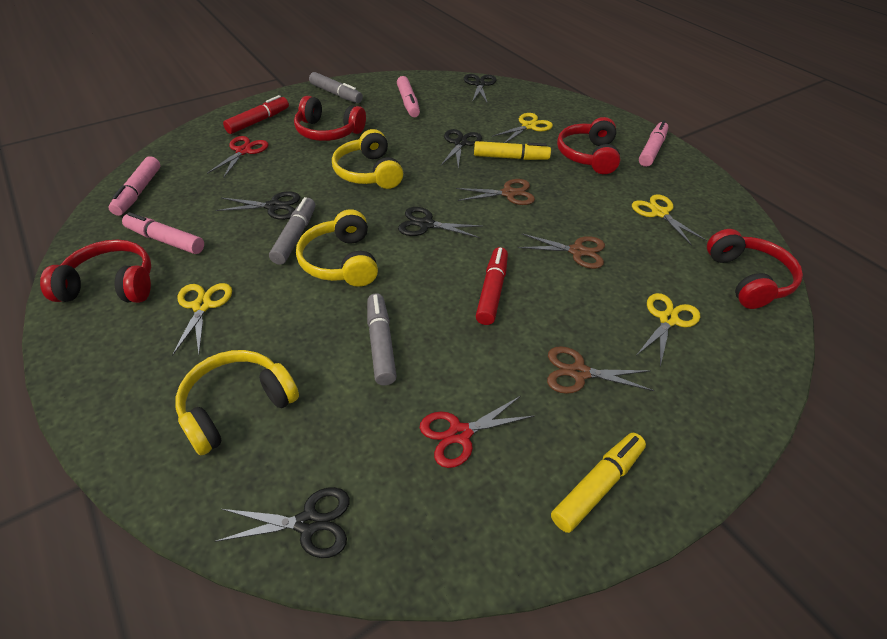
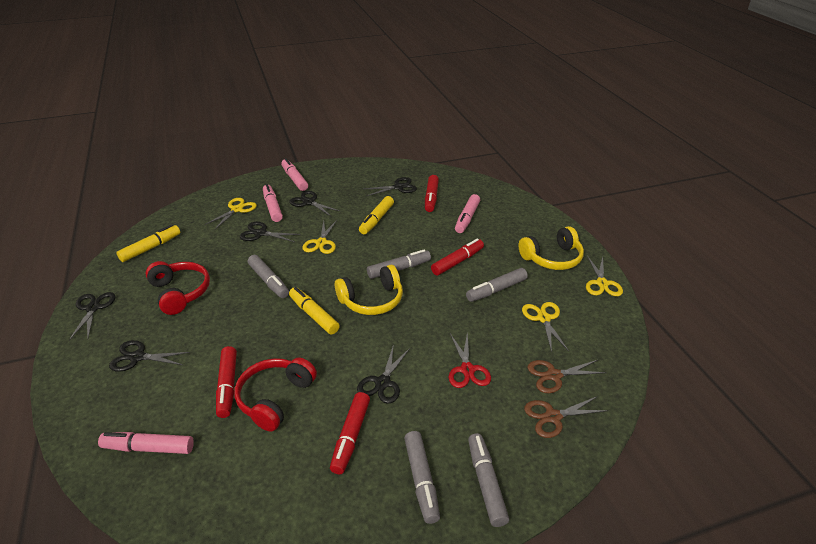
black scissors: 5 -> 6
brown scissors: 3 -> 2
grey marker: 3 -> 5
red headphones: 4 -> 2
red marker: 2 -> 4
red scissors: 2 -> 1
yellow headphones: 3 -> 2
yellow marker: 2 -> 3

